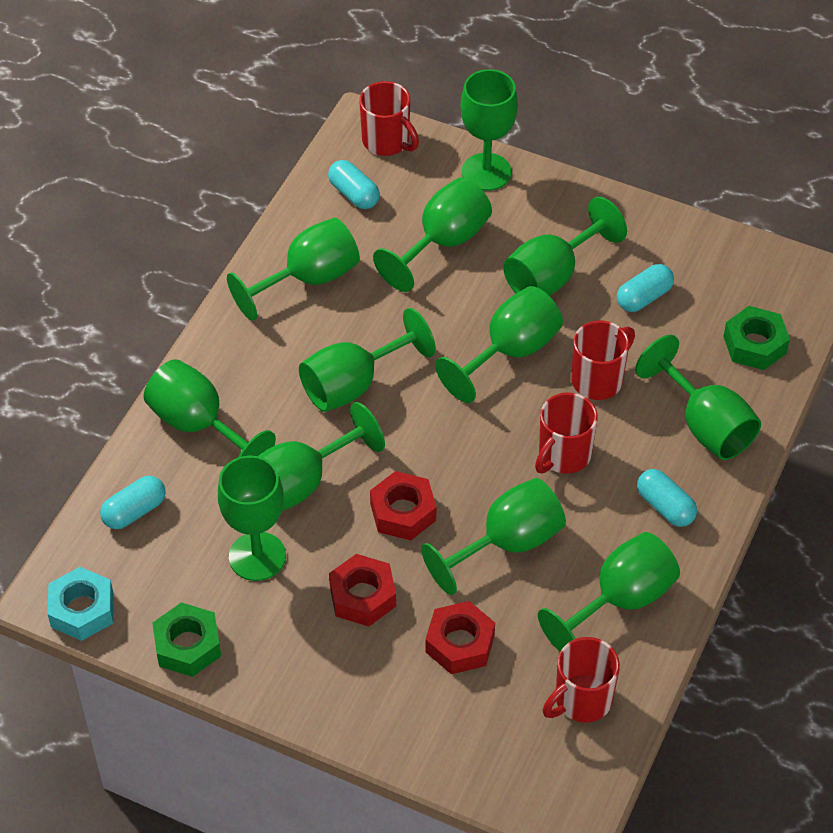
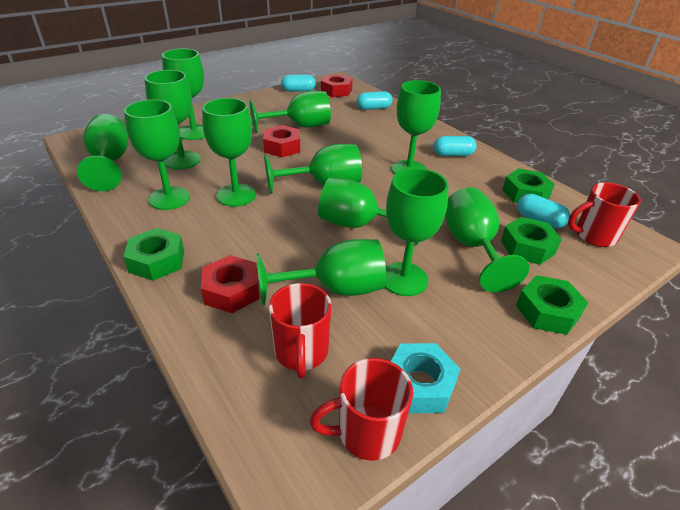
green nut: 2 -> 4
red mug: 4 -> 3

